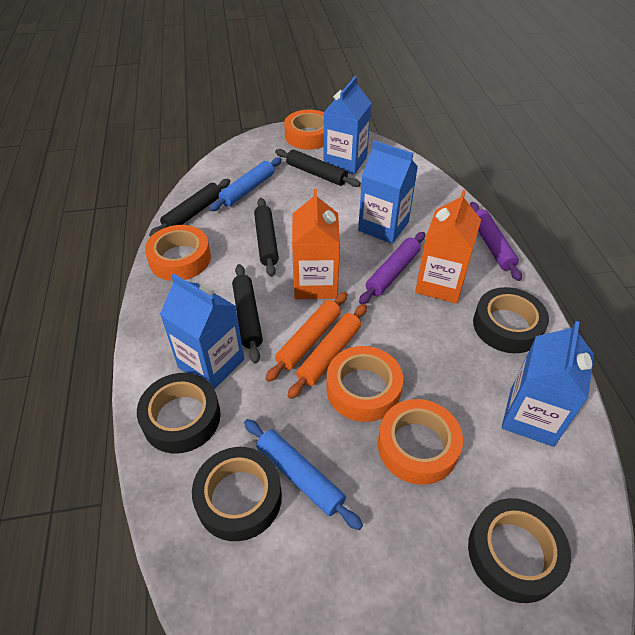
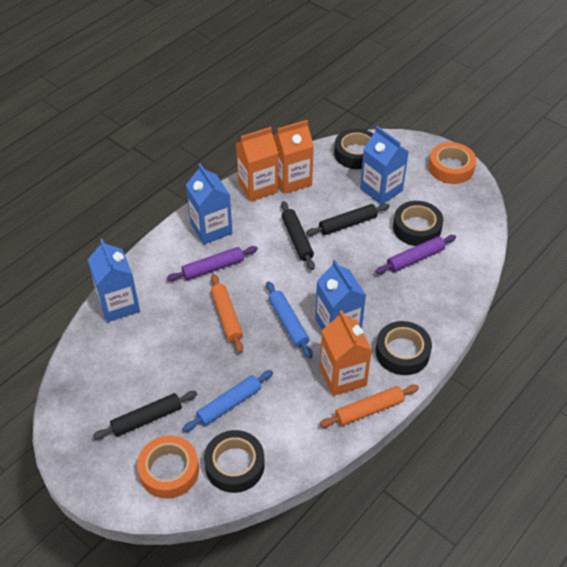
black rolling pin: 4 -> 3
orange carton: 2 -> 3
orange tape: 4 -> 2

